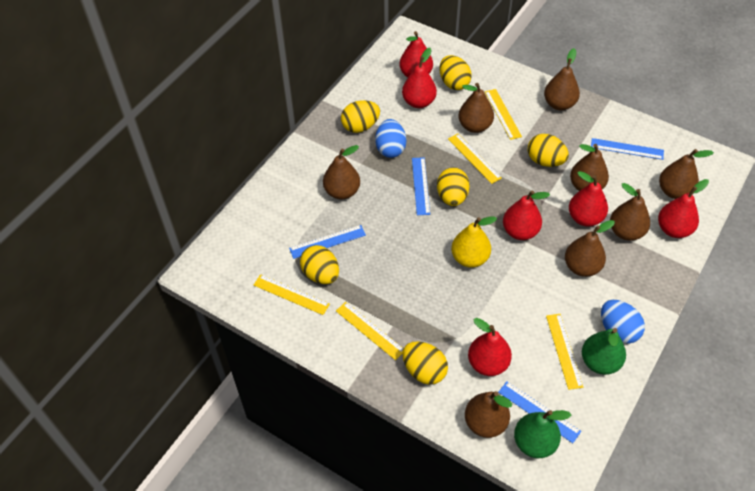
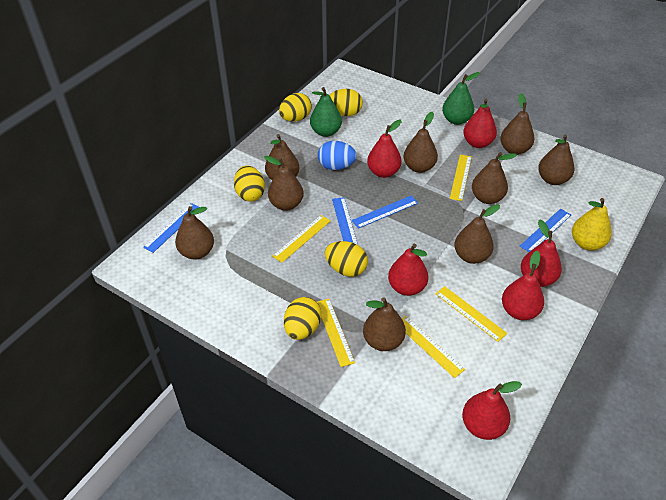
blue egg: 2 -> 1
brown pear: 8 -> 9
yellow egg: 6 -> 5

